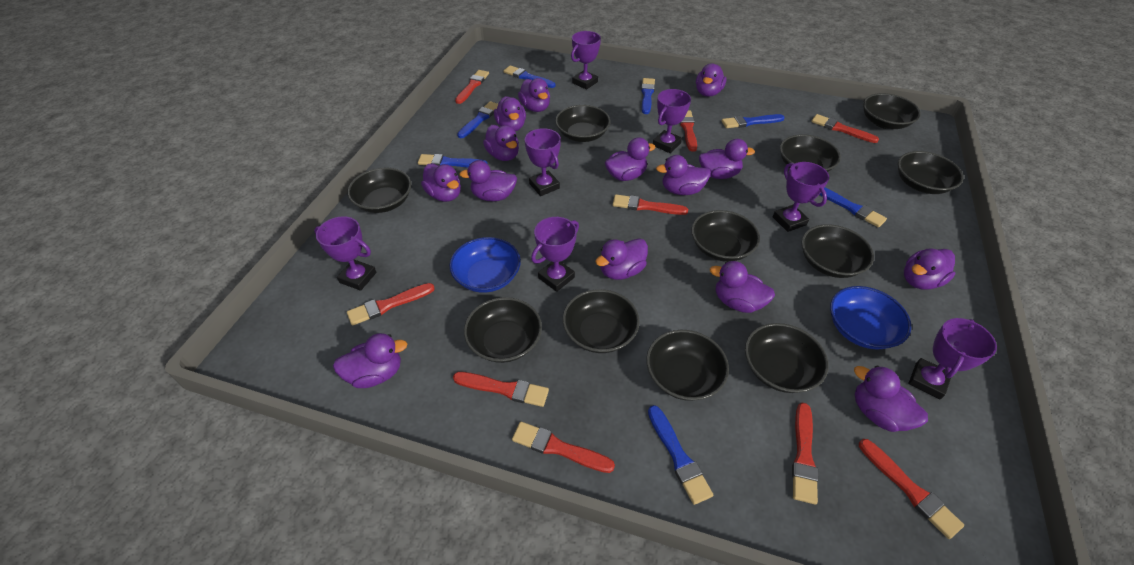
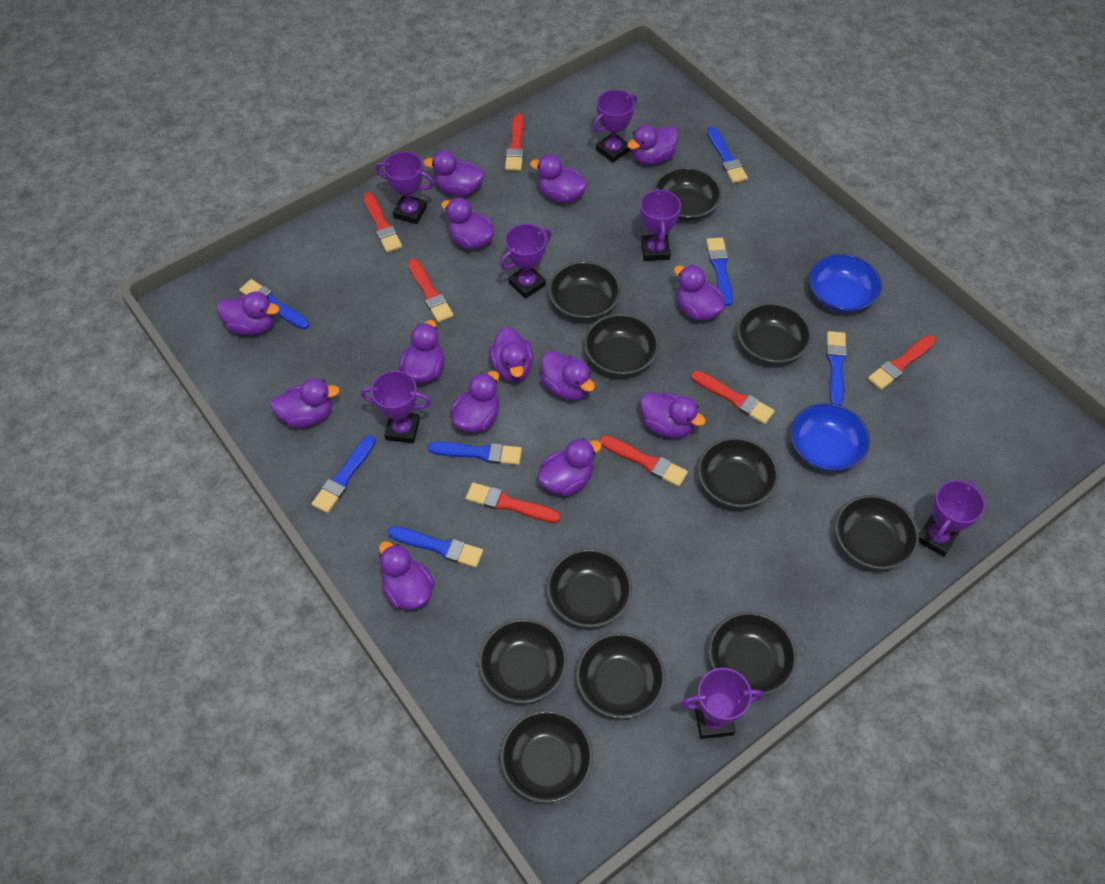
red brush: 9 -> 7

